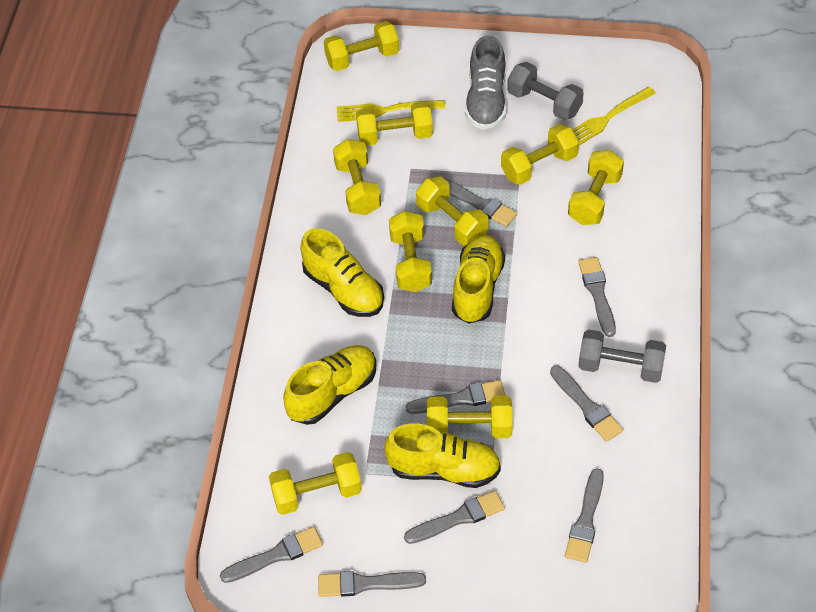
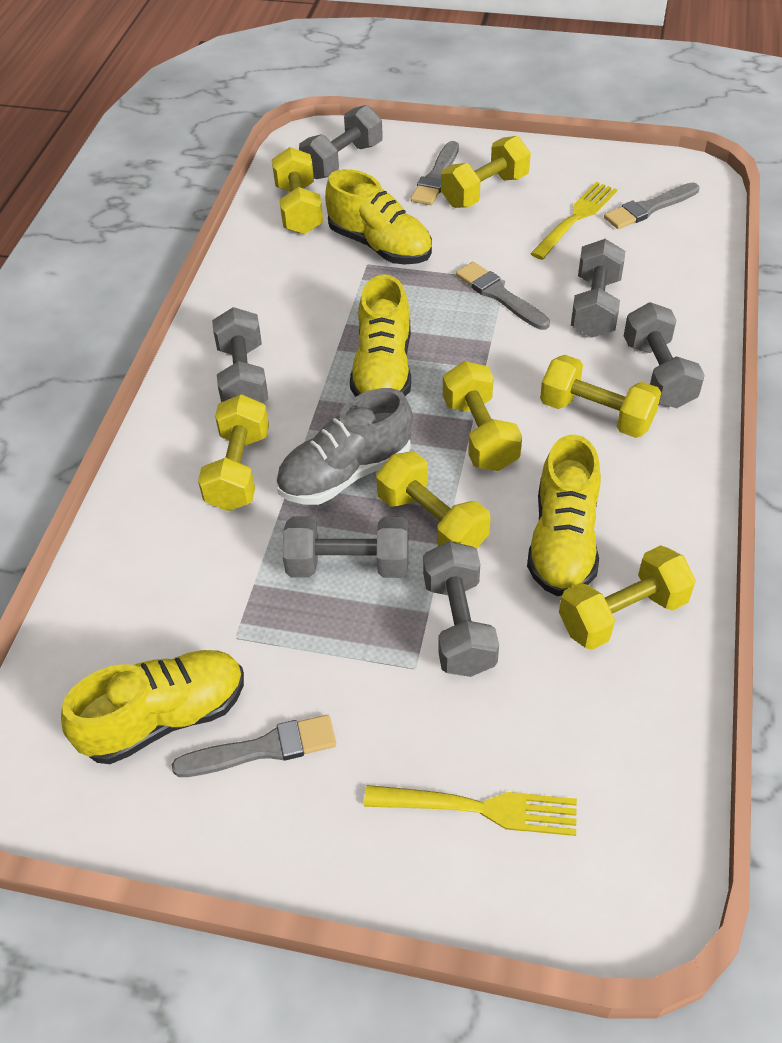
grey brush: 8 -> 4
grey dumbbell: 2 -> 6
yellow dumbbell: 9 -> 7

